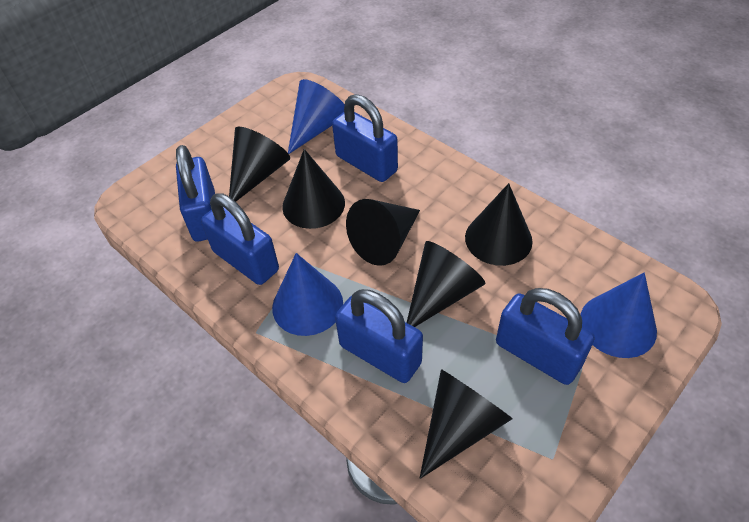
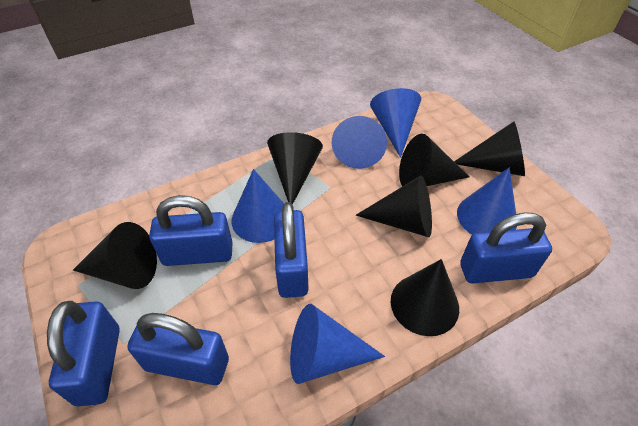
blue cone: 3 -> 5

